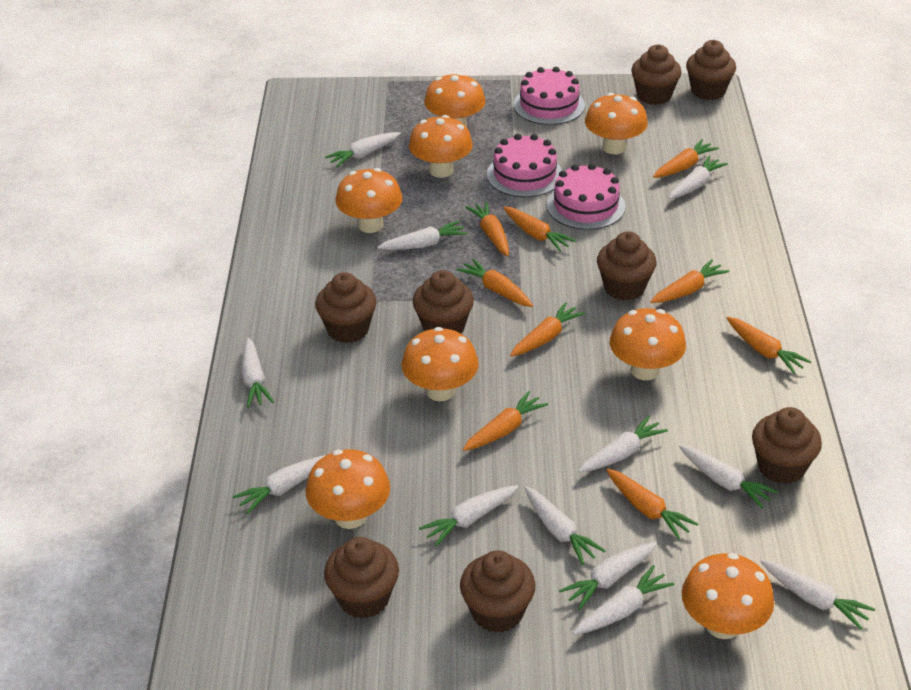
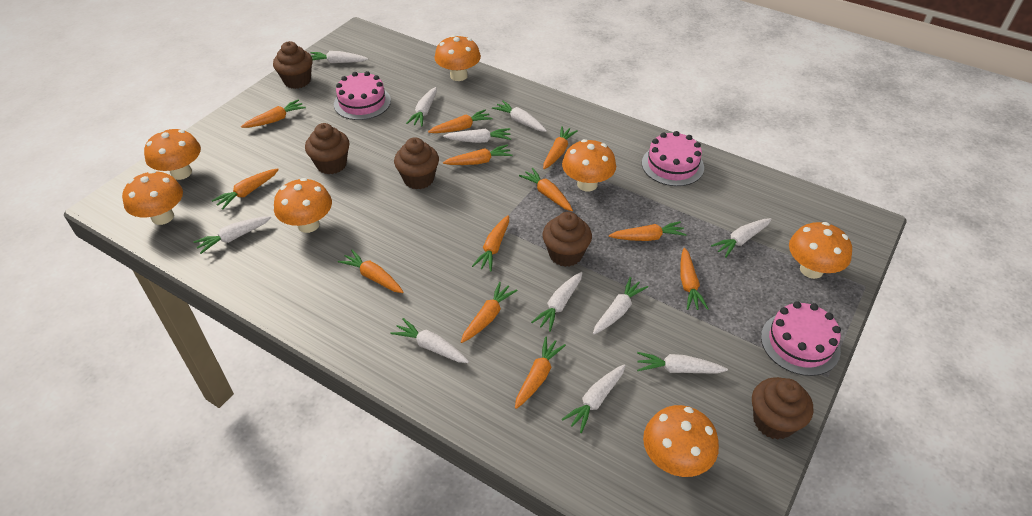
brown cupcake: 8 -> 5
orange carrot: 9 -> 12
orange mushroom: 8 -> 7
white carrot: 12 -> 11

